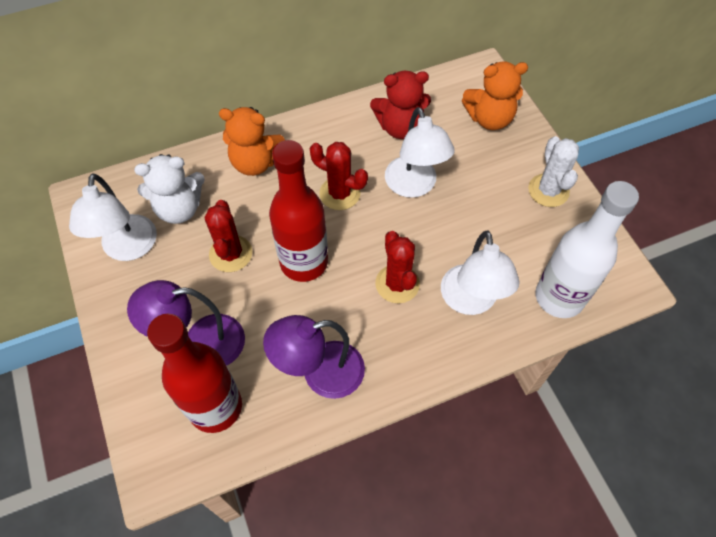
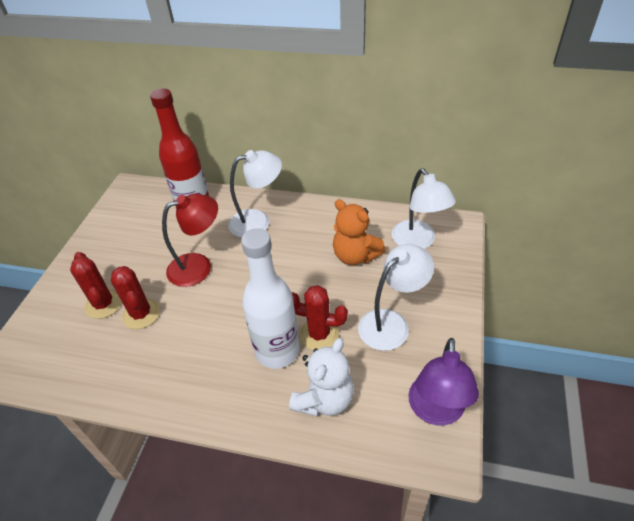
orange teddy bear: 2 -> 1
purple lamp: 2 -> 1
red bottle: 2 -> 1
red lamp: 0 -> 1
red teddy bear: 1 -> 0
white cactus: 1 -> 0

